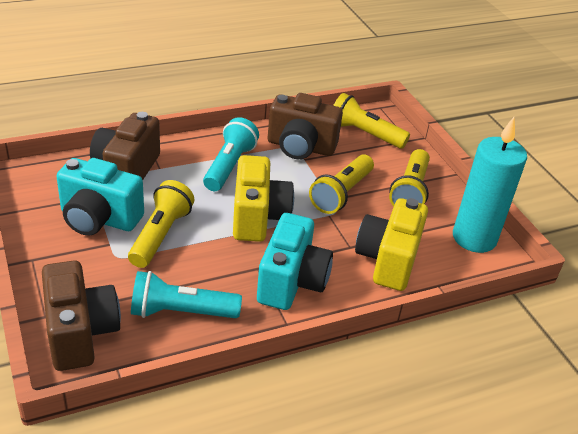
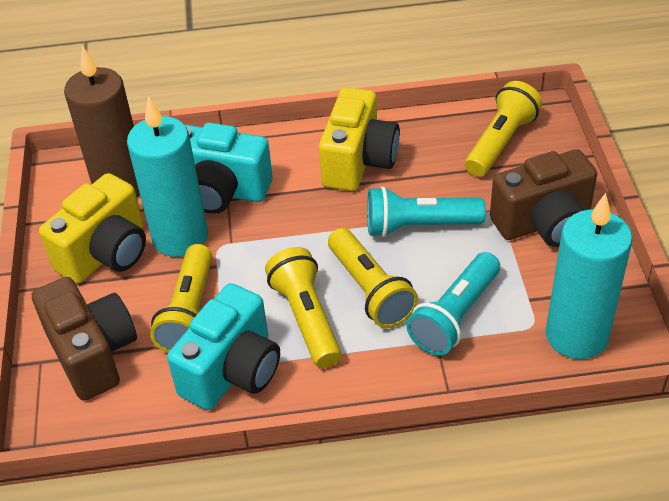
brown camera: 3 -> 2
brown candle: 0 -> 1
turquoise candle: 1 -> 2

